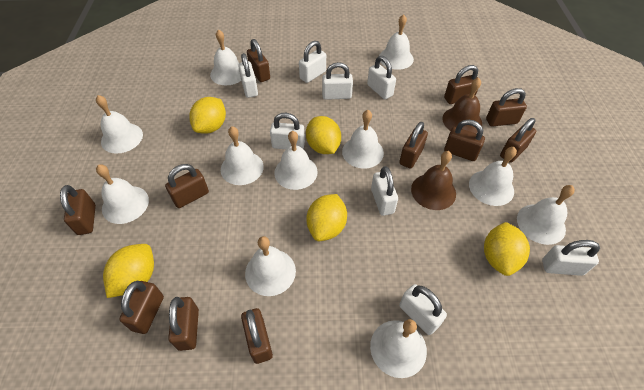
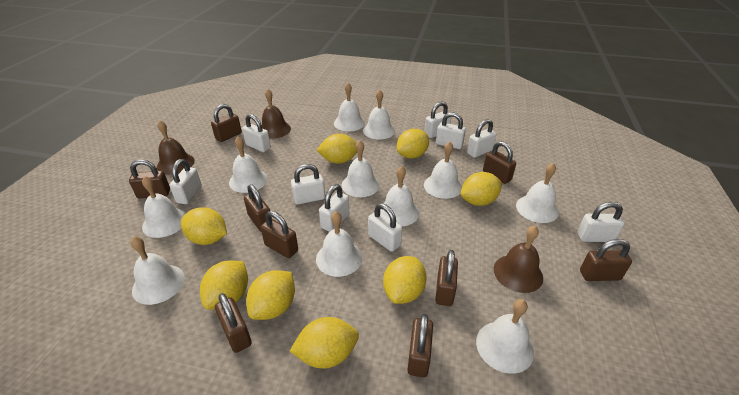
brown bell: 2 -> 3
brown padlock: 11 -> 9
white padlock: 8 -> 9
yellow lemon: 5 -> 8

